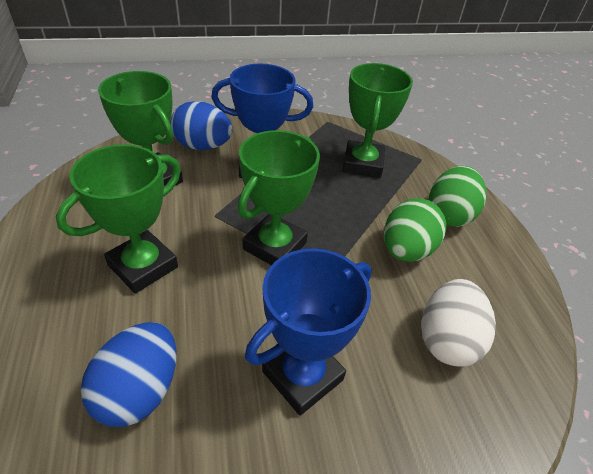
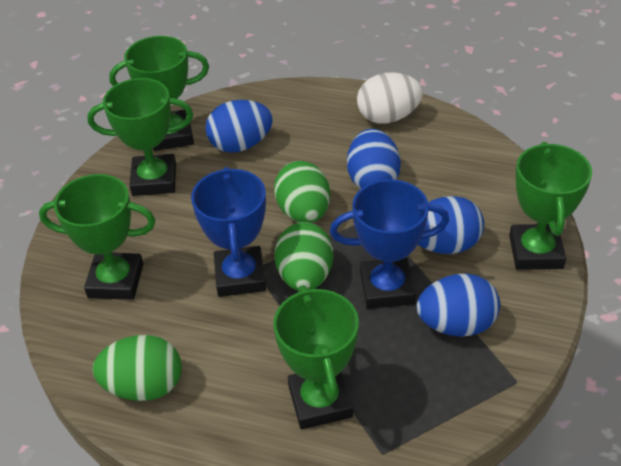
blue egg: 2 -> 4
green egg: 2 -> 3
green trophy: 4 -> 5

